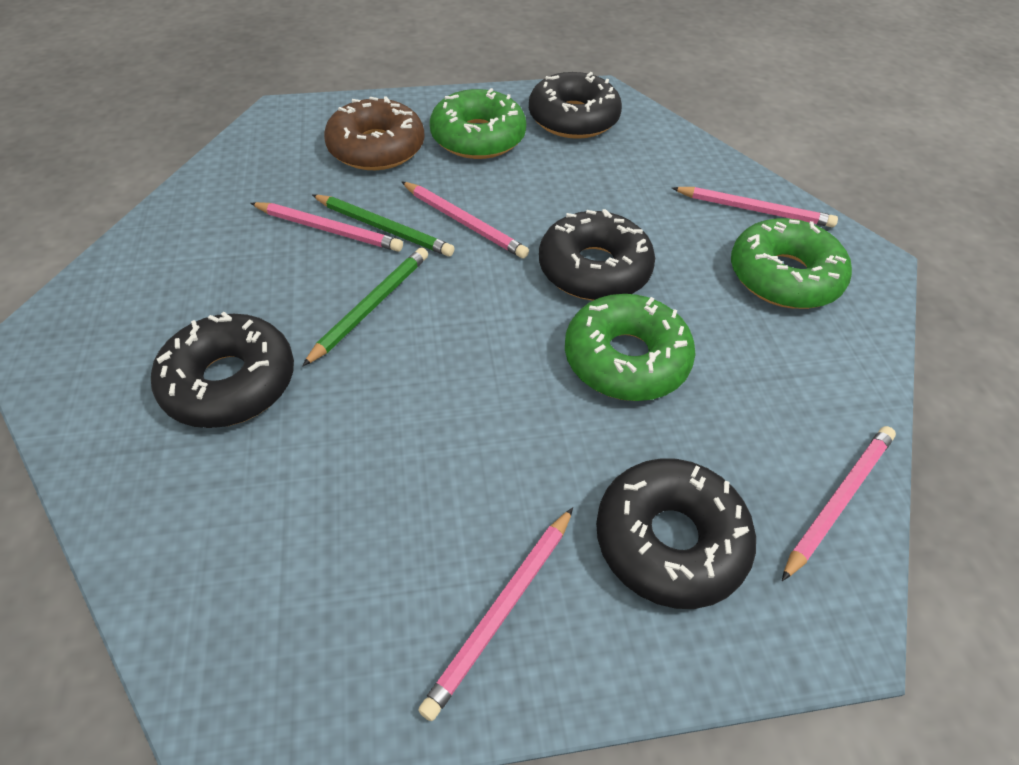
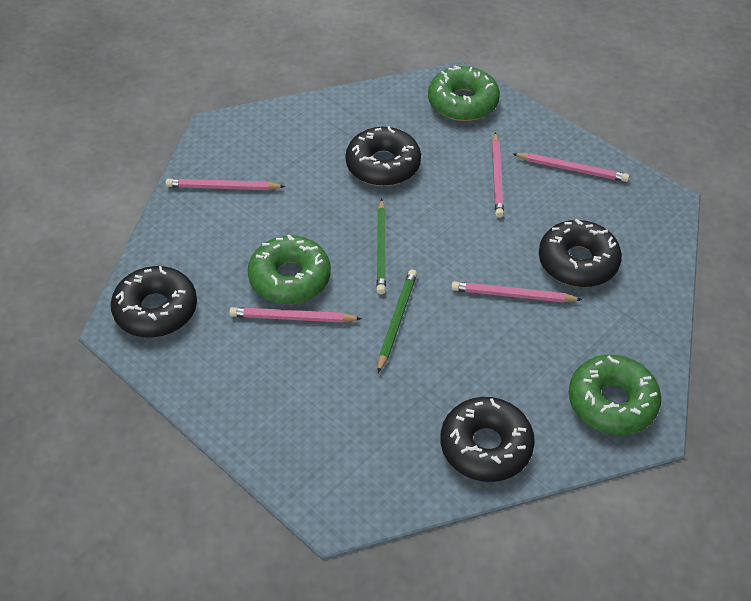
brown donut: 1 -> 0

